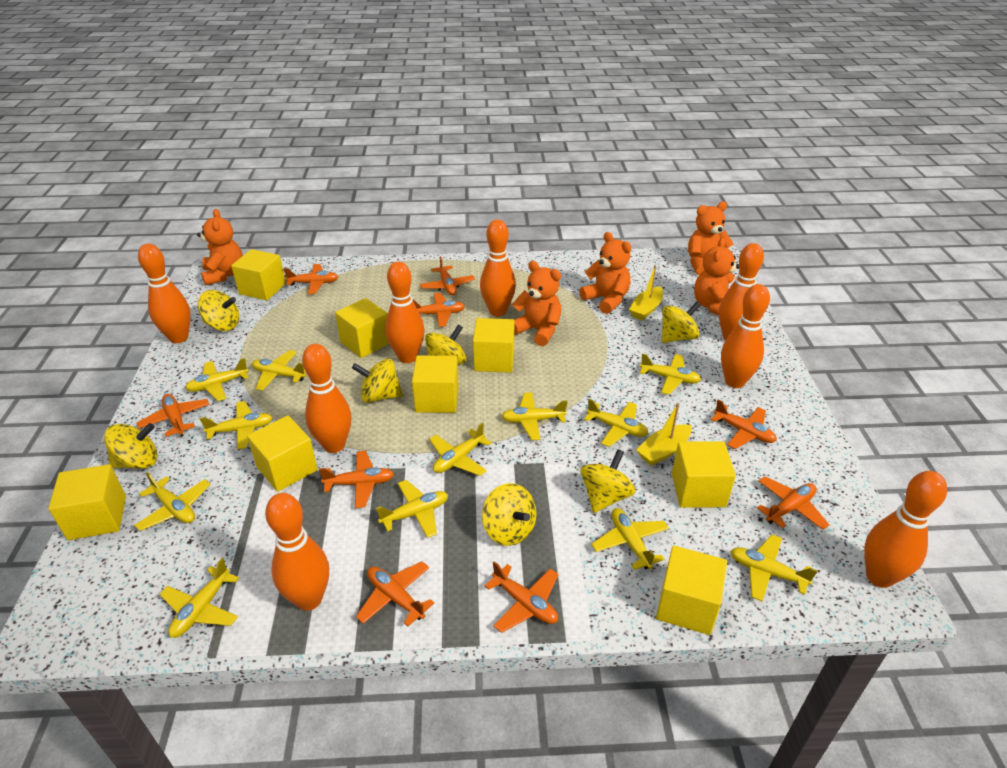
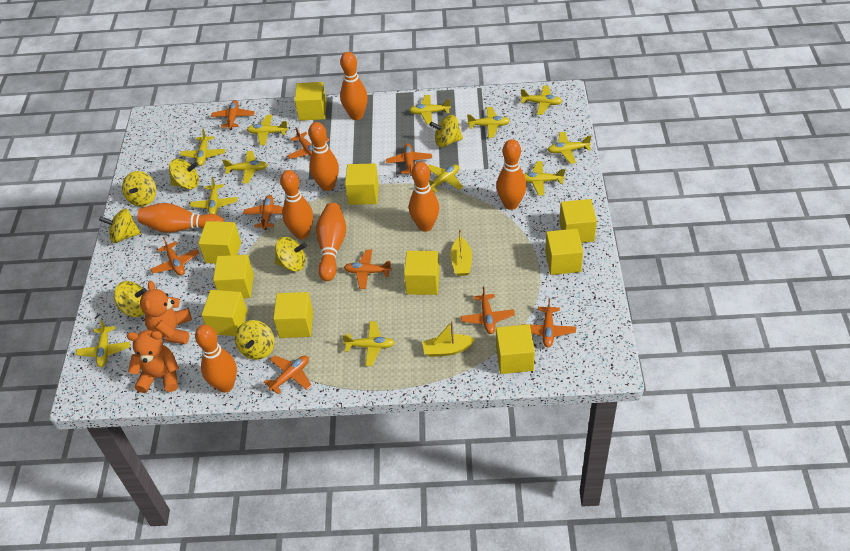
orange teddy bear: 5 -> 2
yellow cube: 8 -> 10

